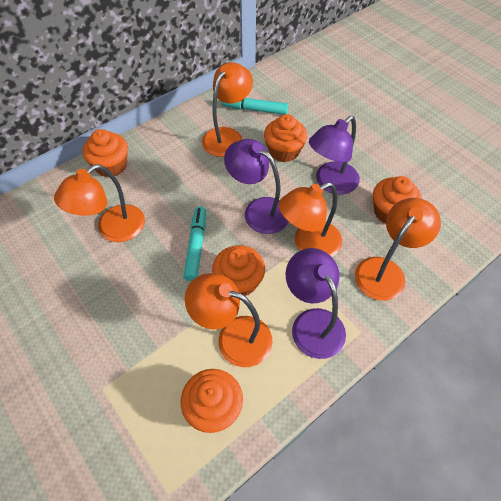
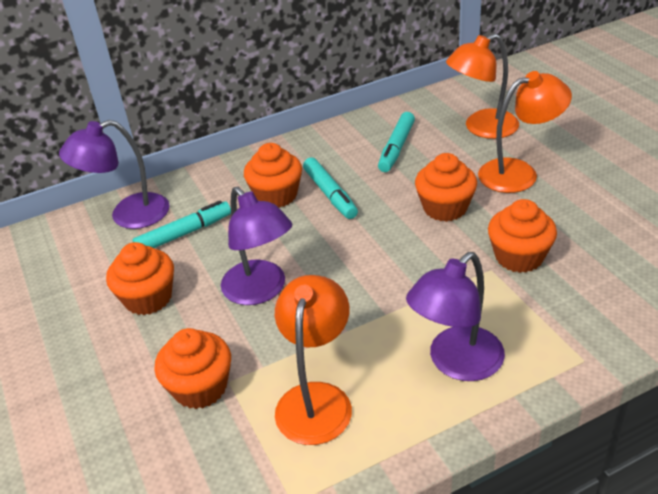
orange lamp: 5 -> 3
turquoise marker: 2 -> 3

